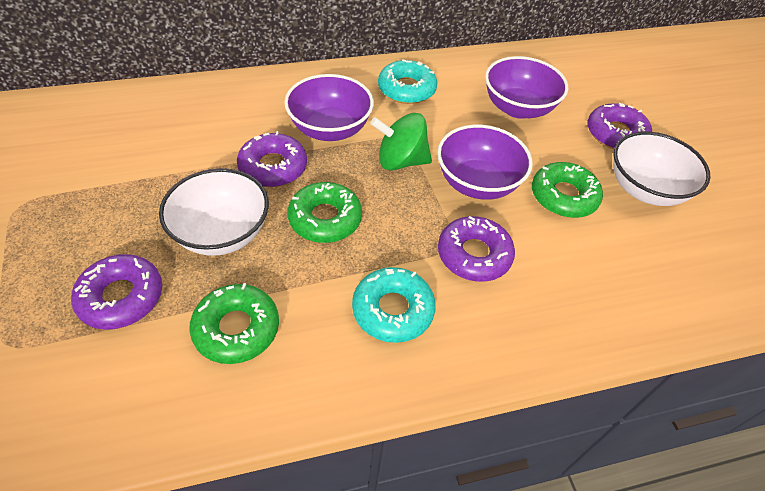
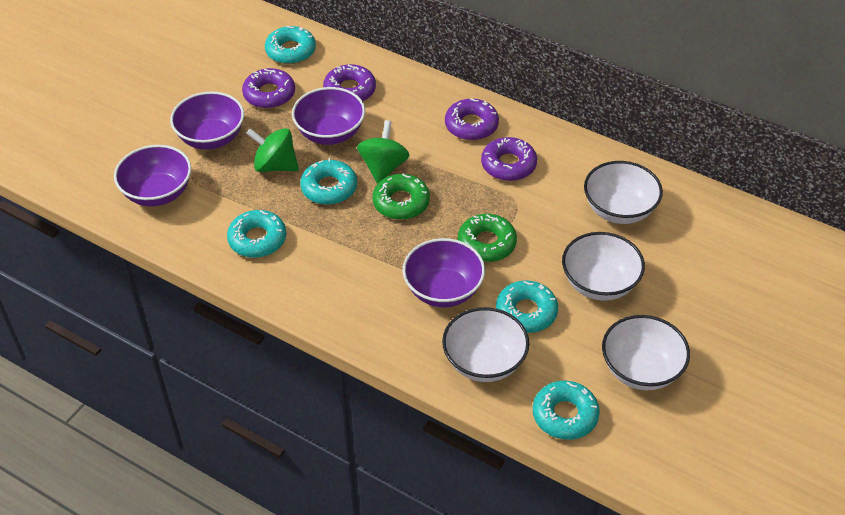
green donut: 3 -> 2
green spinning top: 1 -> 2
purple bowl: 3 -> 4
turquoise donut: 2 -> 5
white bowl: 2 -> 4

